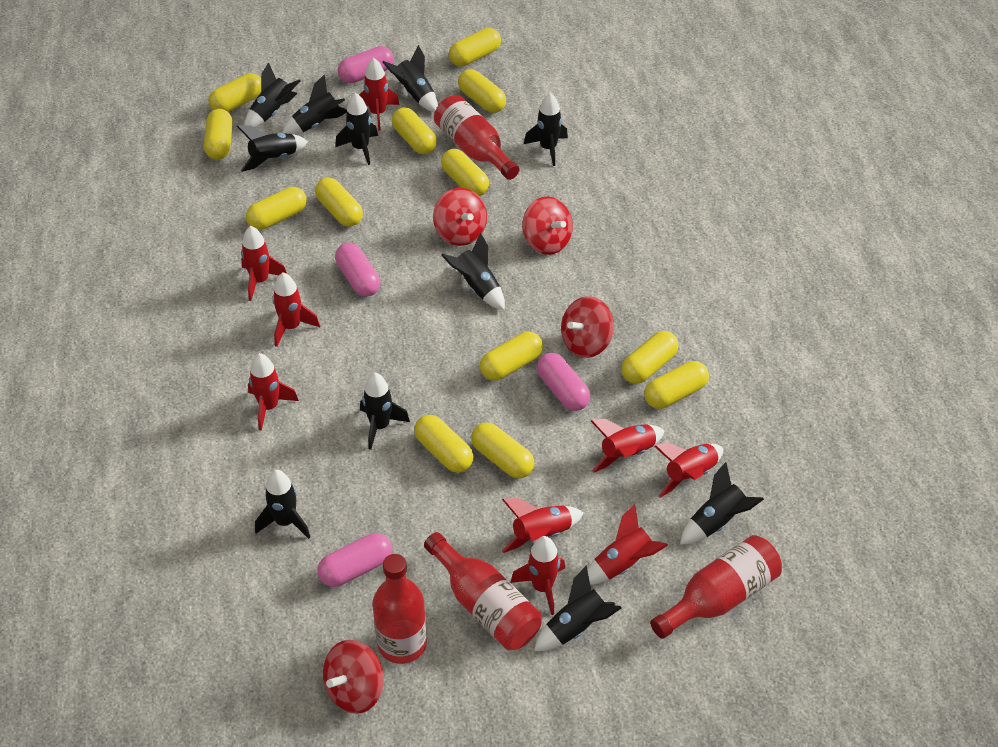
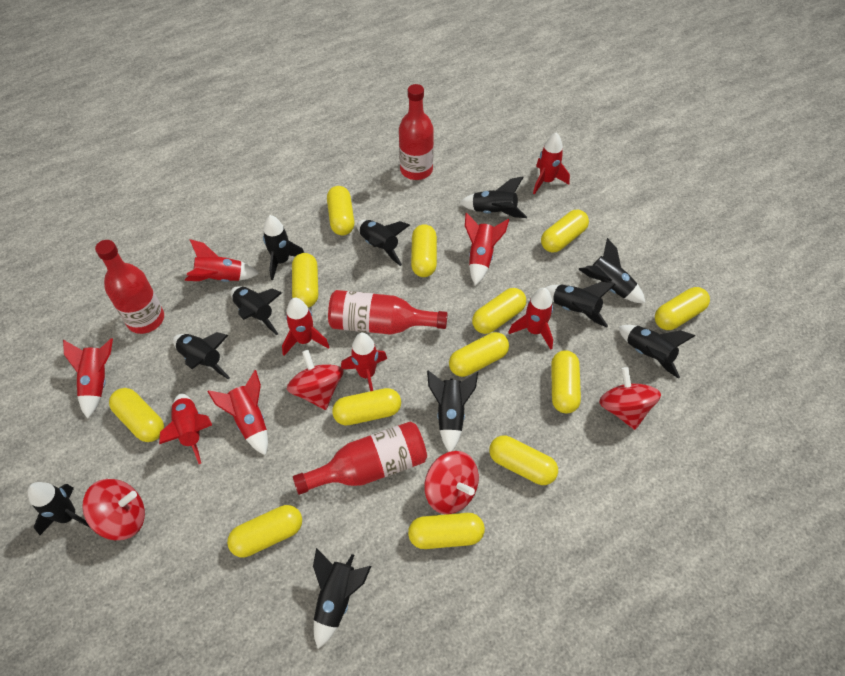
pink capsule: 4 -> 0

